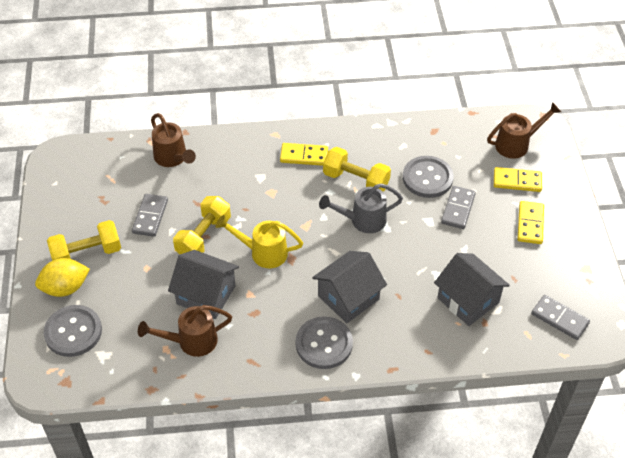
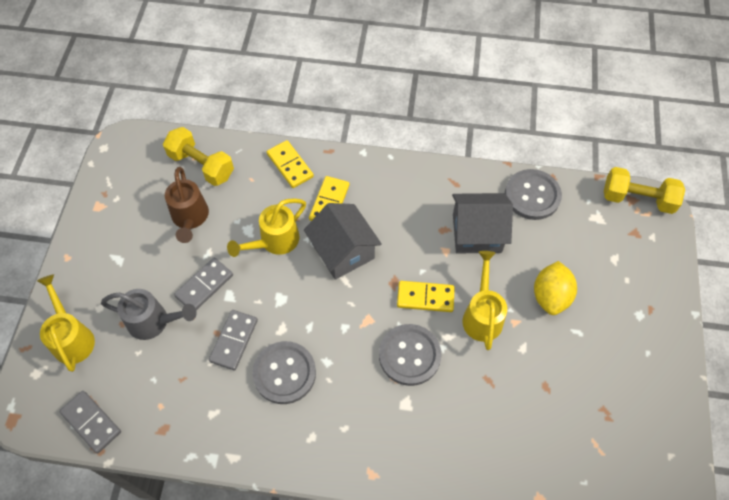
brown watering can: 3 -> 1
grey house: 3 -> 2
yellow dumbbell: 3 -> 2
yellow watering can: 1 -> 3

